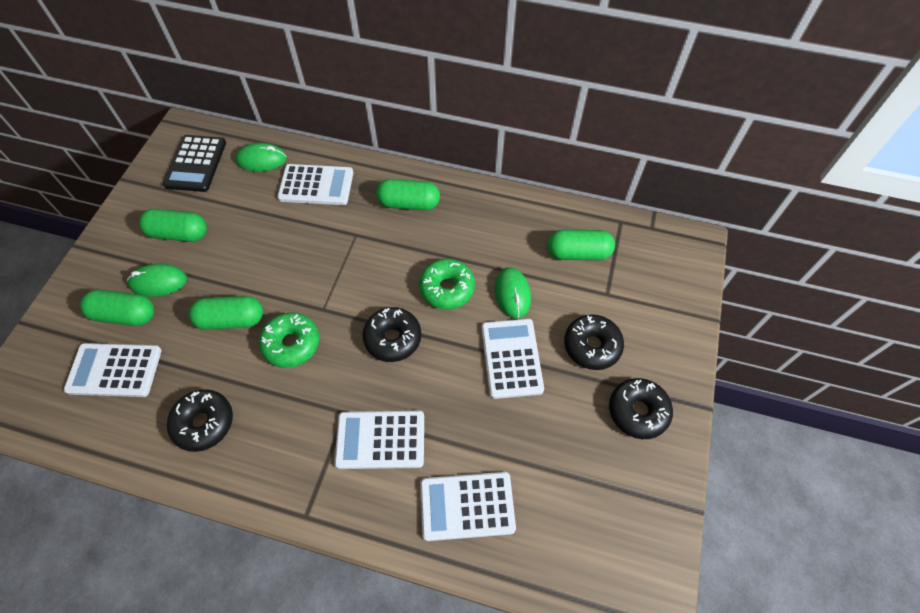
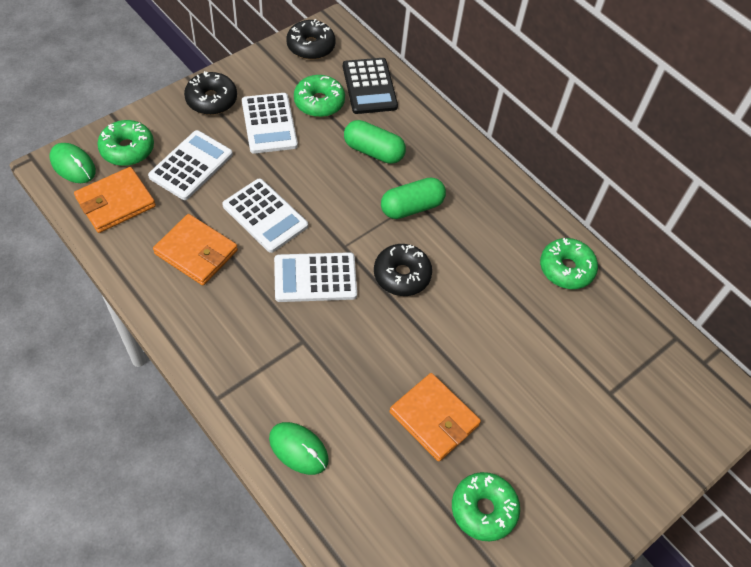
black donut: 4 -> 3
green capsule: 5 -> 2
green donut: 2 -> 4
green mouse: 3 -> 2
orange wallet: 0 -> 3
white calculator: 5 -> 4

